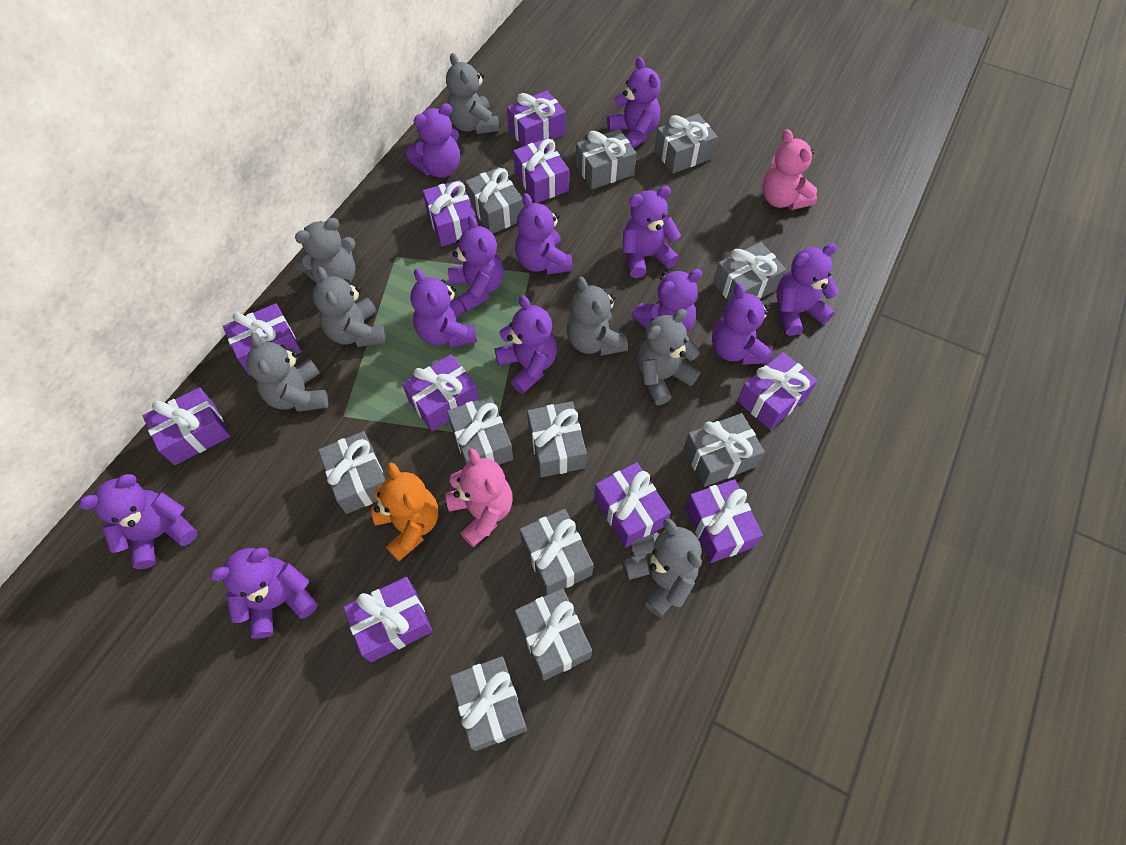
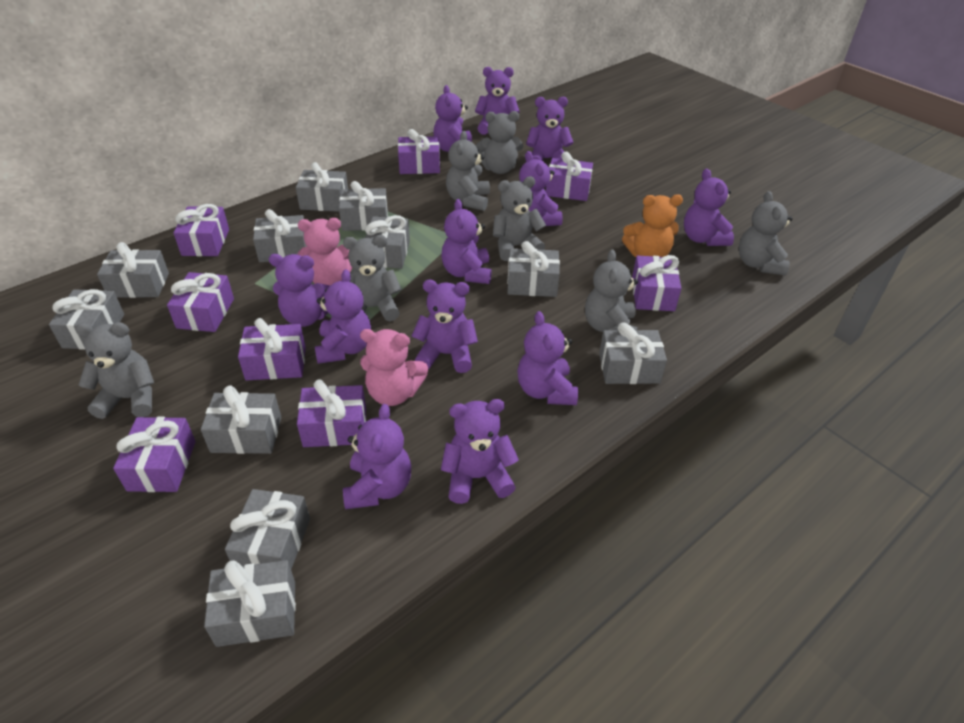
purple gift: 10 -> 8

